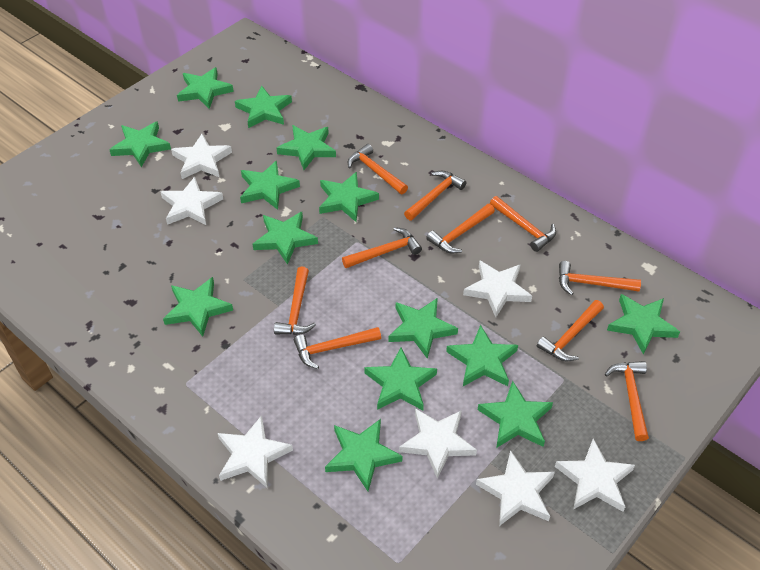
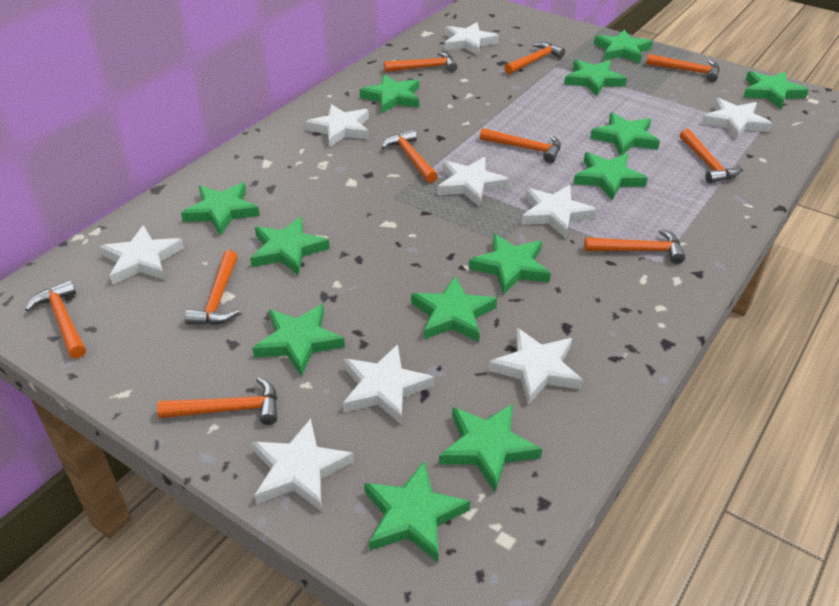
green star: 14 -> 13
white star: 7 -> 9

